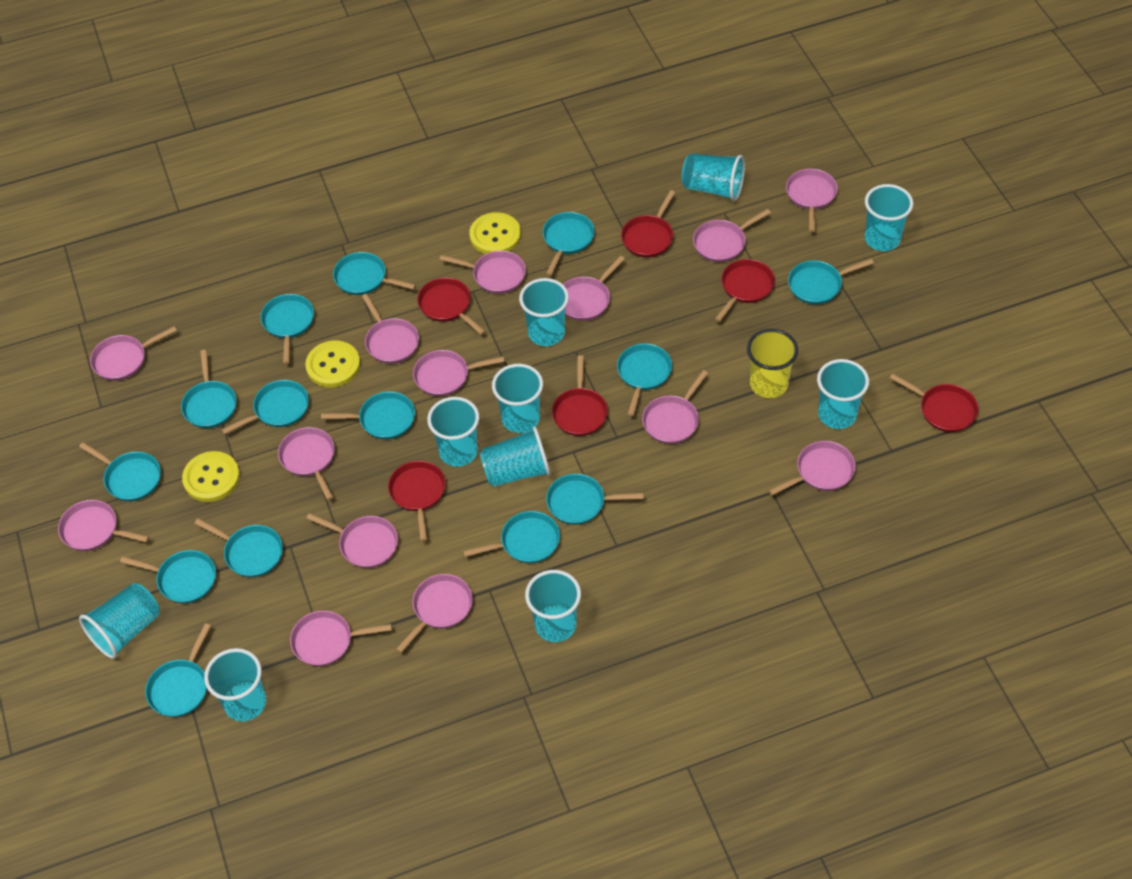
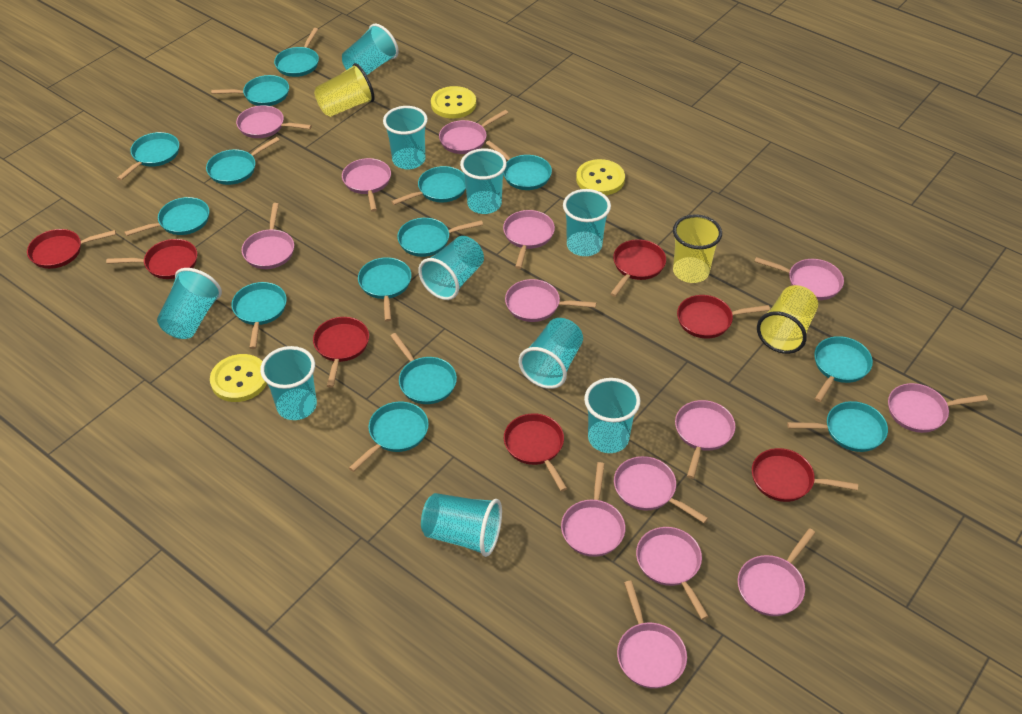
red pan: 6 -> 7
yellow cup: 1 -> 3

